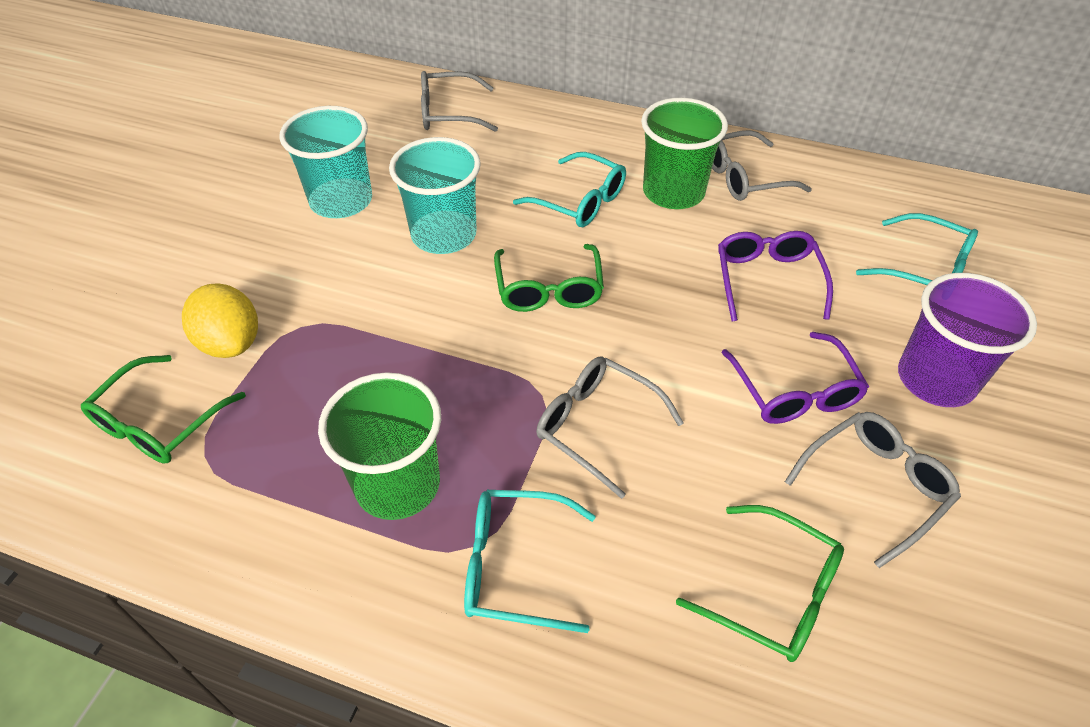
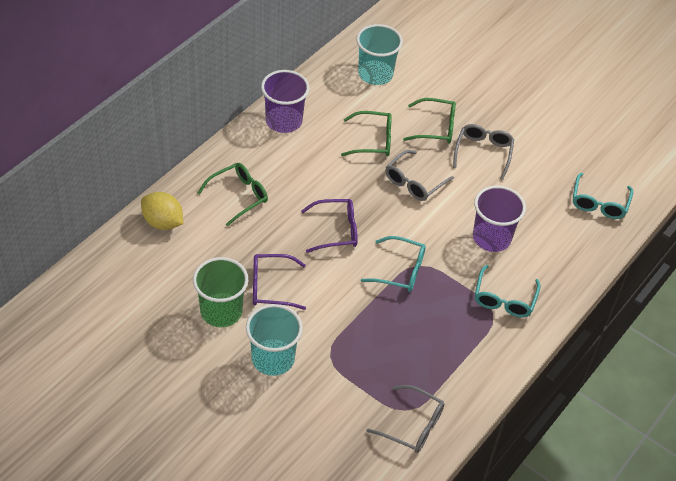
green cup: 2 -> 1
grey glasses: 4 -> 3
purple cup: 1 -> 2

